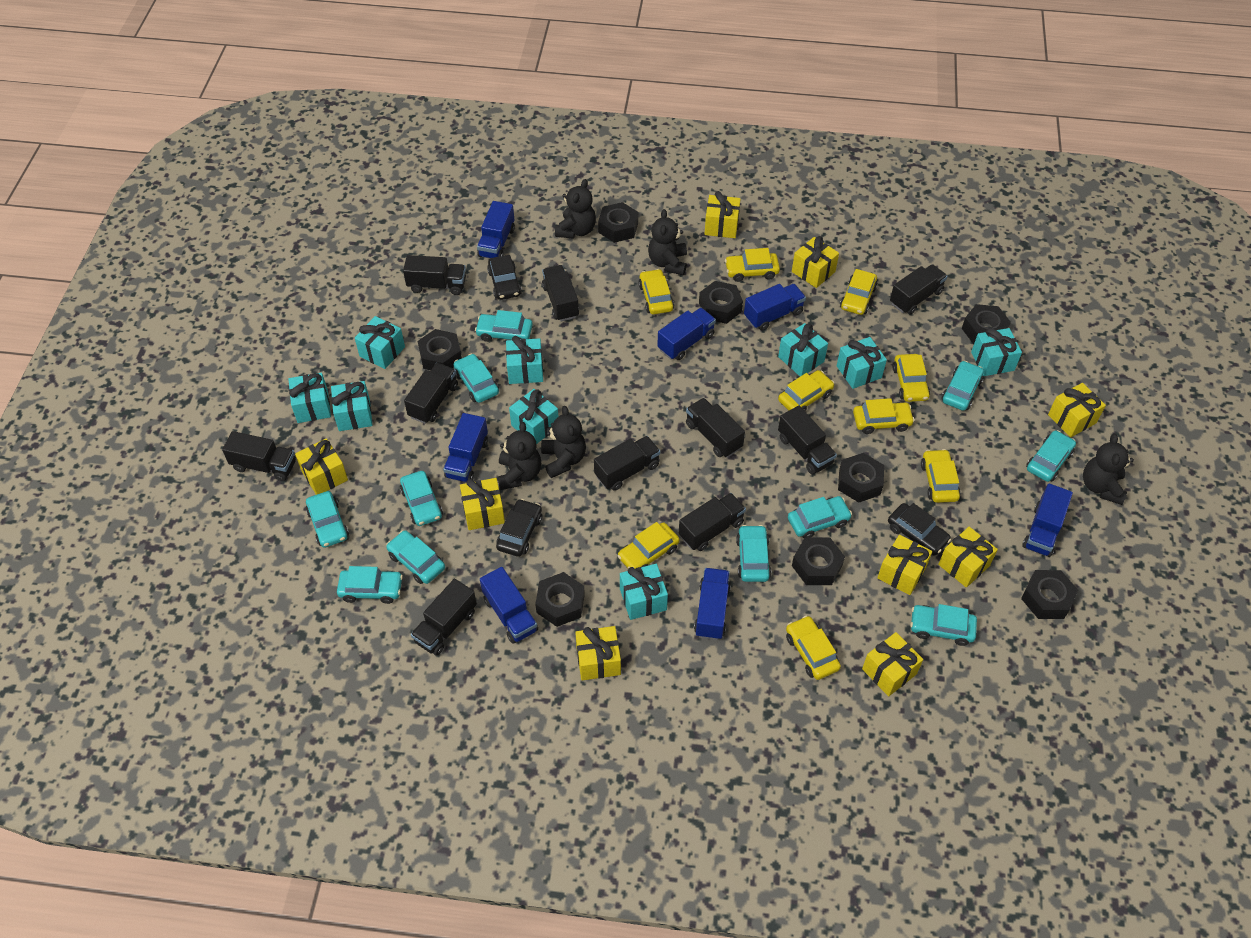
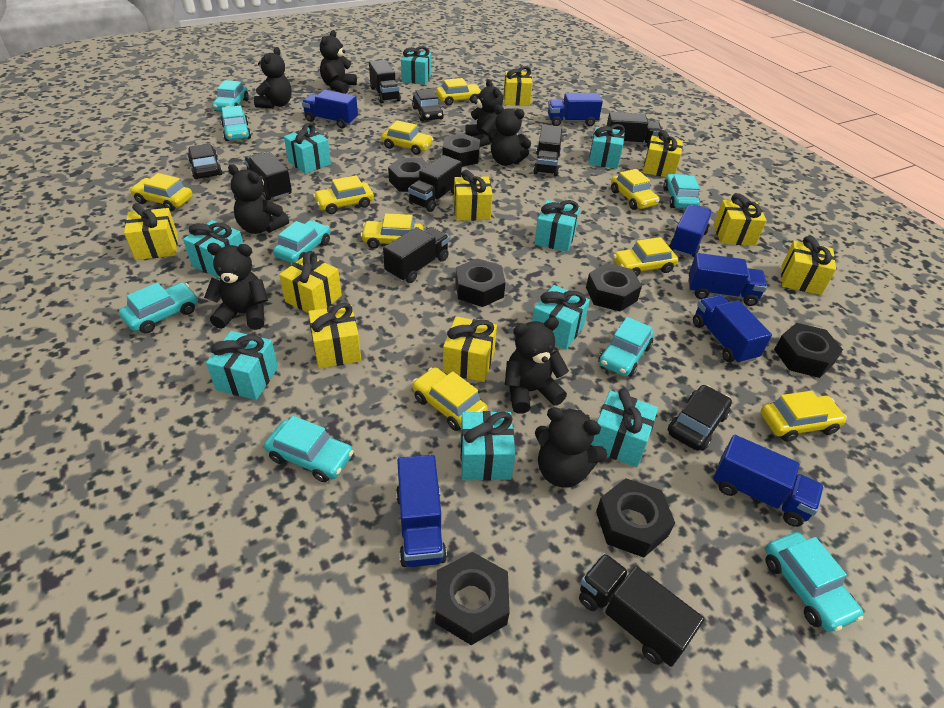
black nut: 8 -> 7
black teddy bear: 5 -> 8
black truck: 10 -> 7
turquoise car: 11 -> 8

